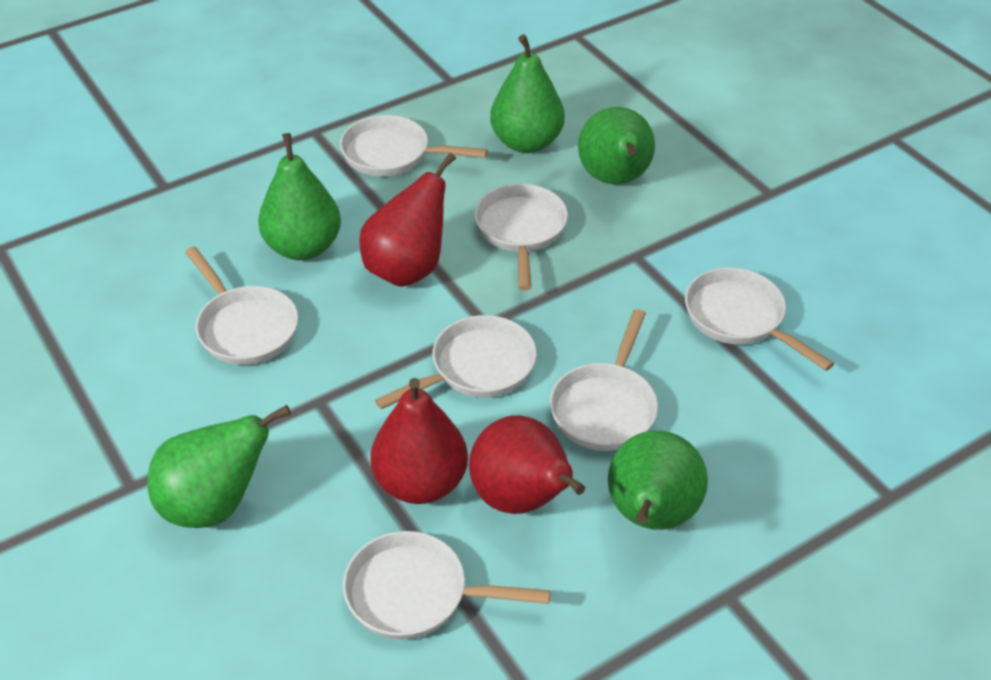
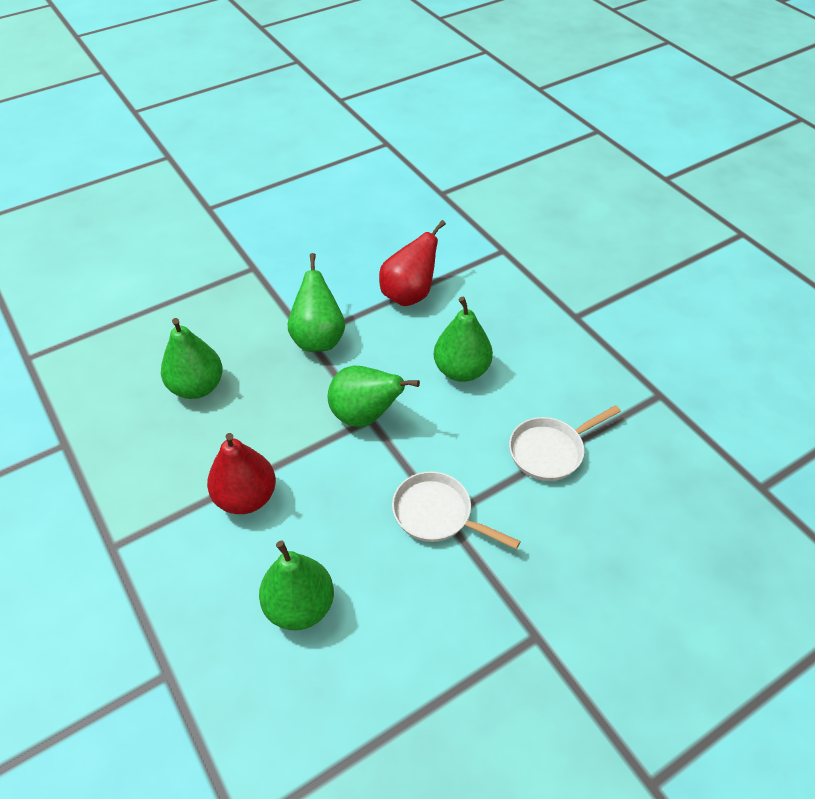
red pear: 3 -> 2
white pan: 7 -> 2

